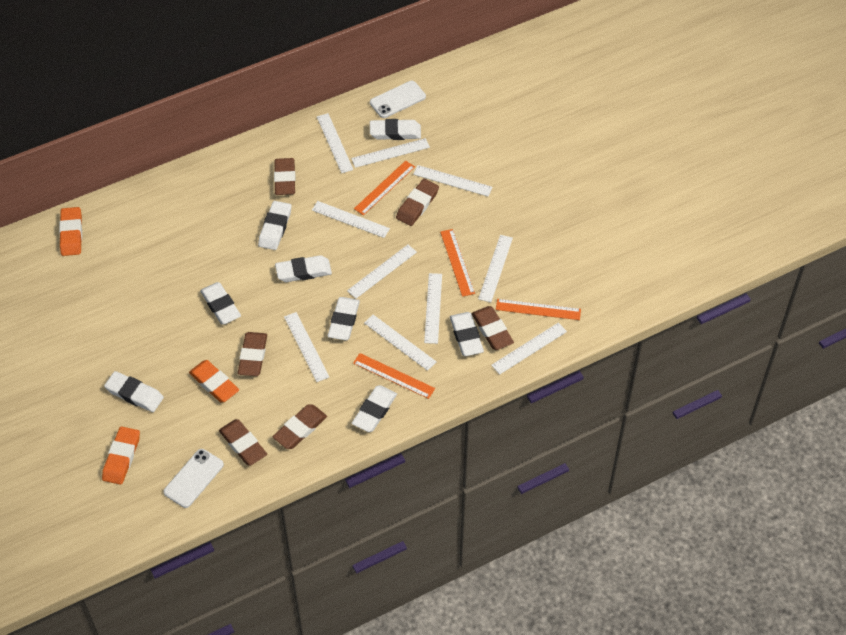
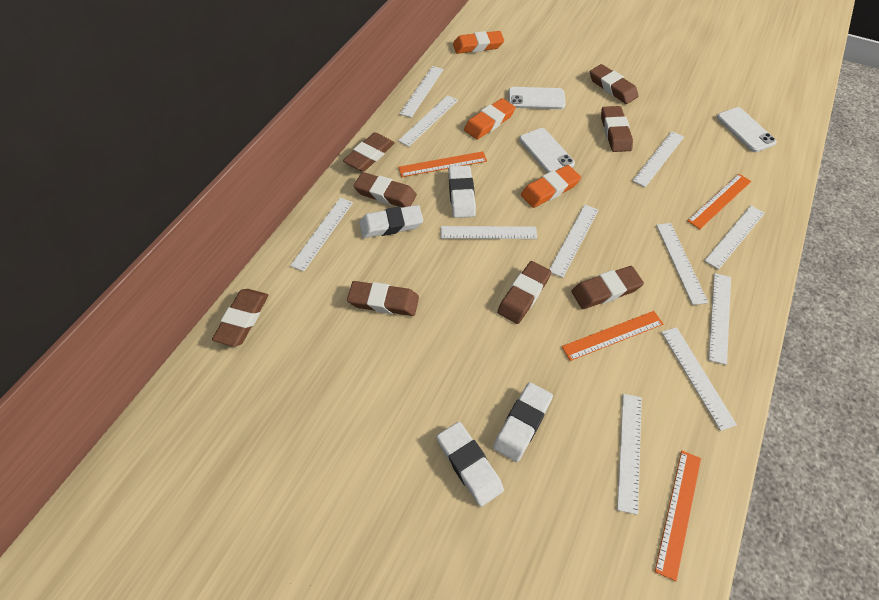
brown eraser: 6 -> 8
white eraser: 8 -> 4
white phone: 2 -> 3
white ruler: 10 -> 11

